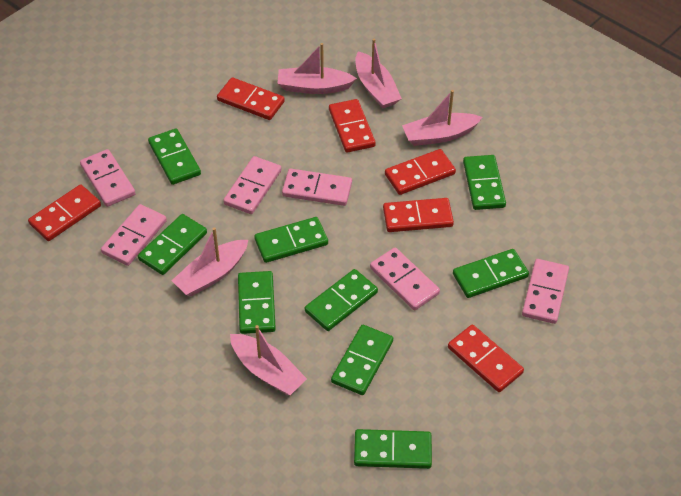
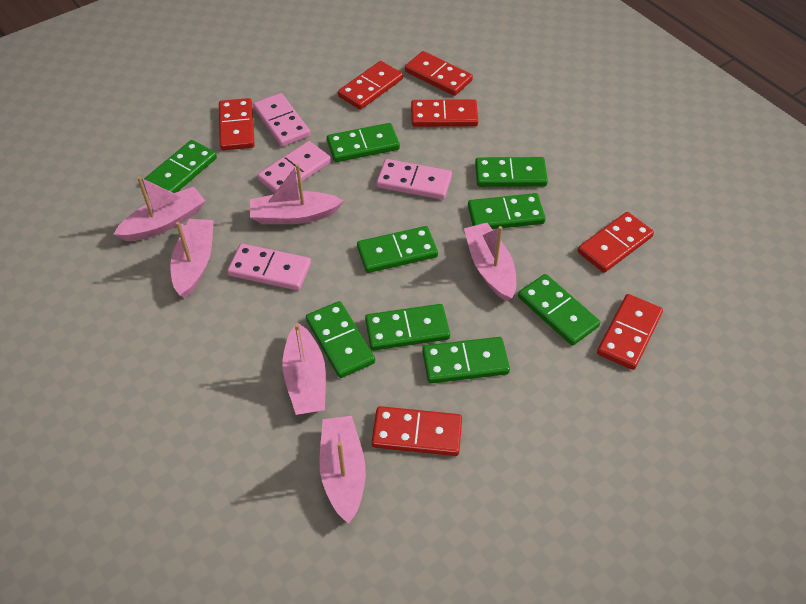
pink boat: 5 -> 6
pink domino: 6 -> 4
red domino: 6 -> 7

